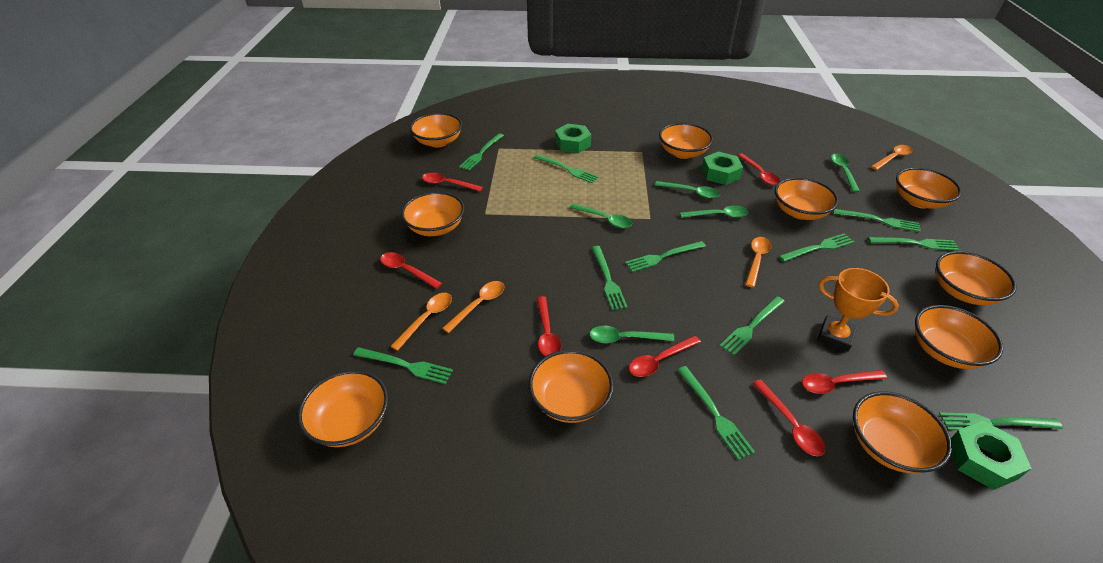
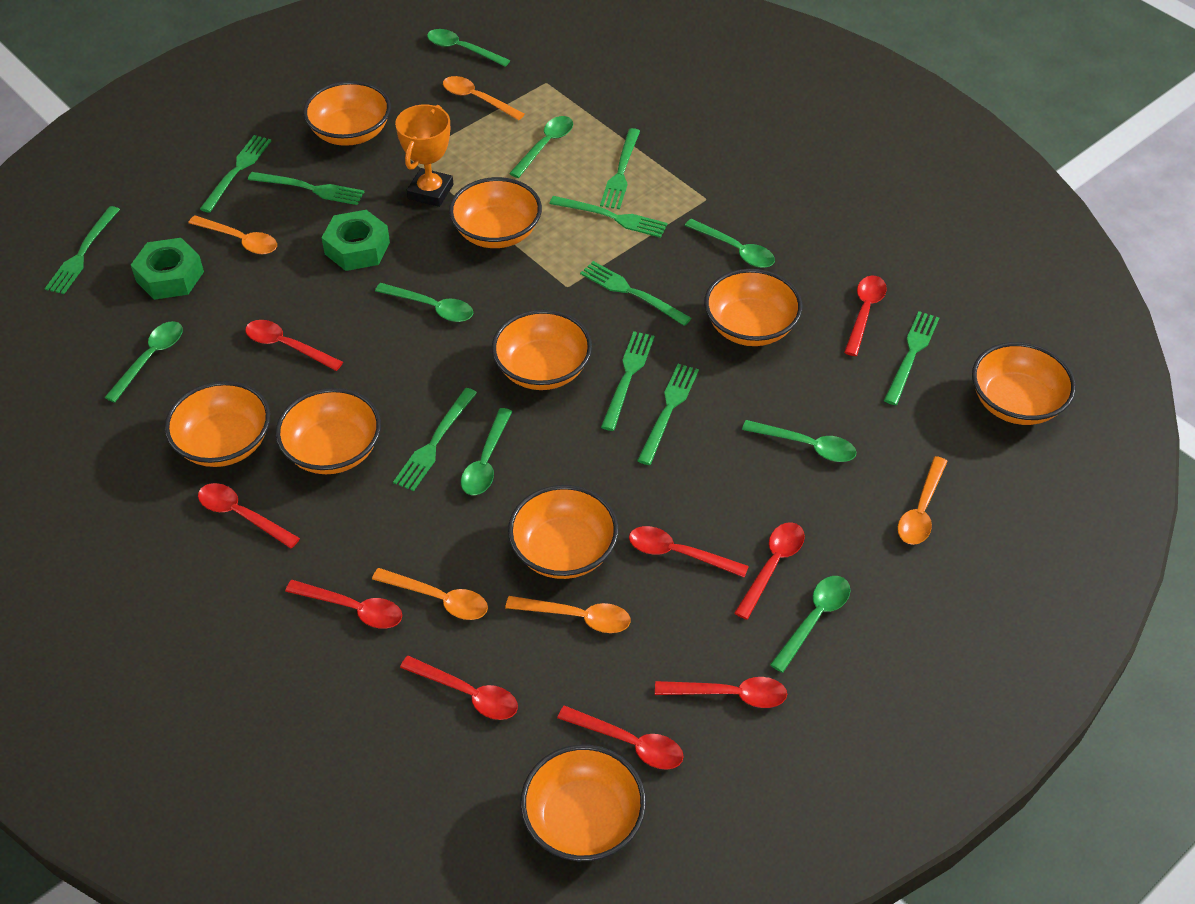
green fork: 11 -> 10
green nut: 3 -> 2
green spoon: 5 -> 8
orange bowl: 10 -> 9
orange spoon: 4 -> 5
red spoon: 7 -> 9

